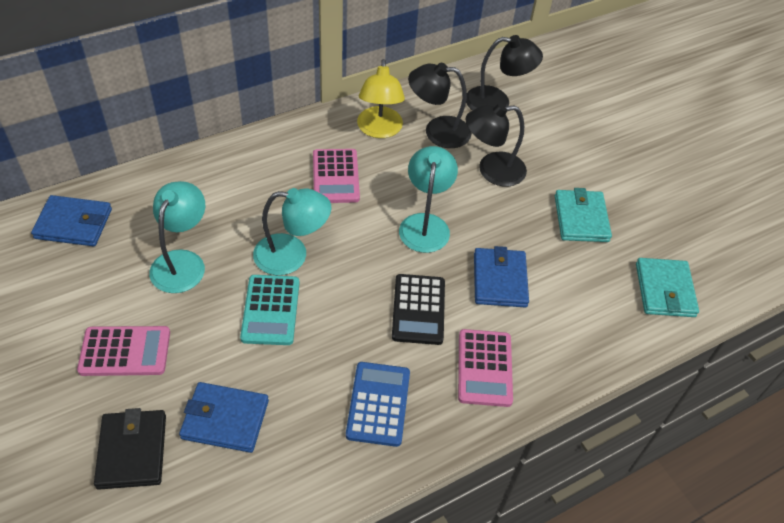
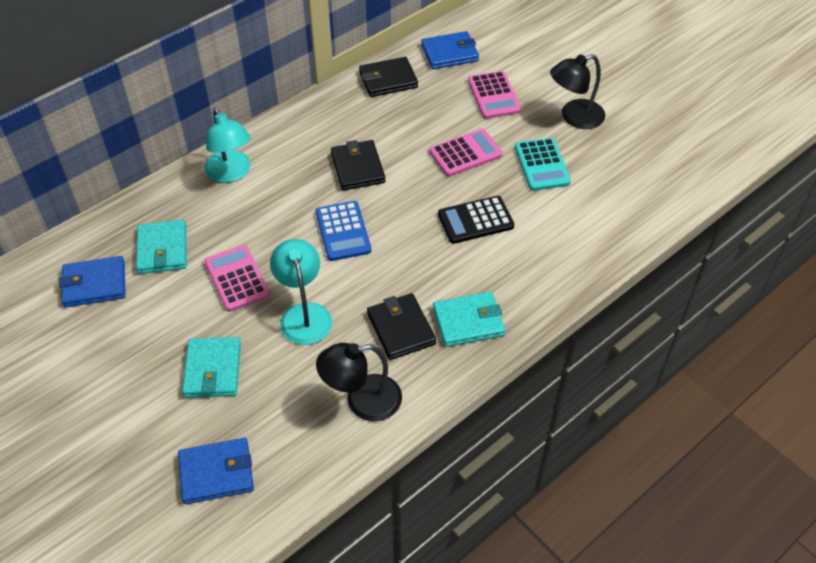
black lamp: 3 -> 2
black wallet: 1 -> 3
turquoise lamp: 3 -> 2
turquoise wallet: 2 -> 3
yellow lamp: 1 -> 0

